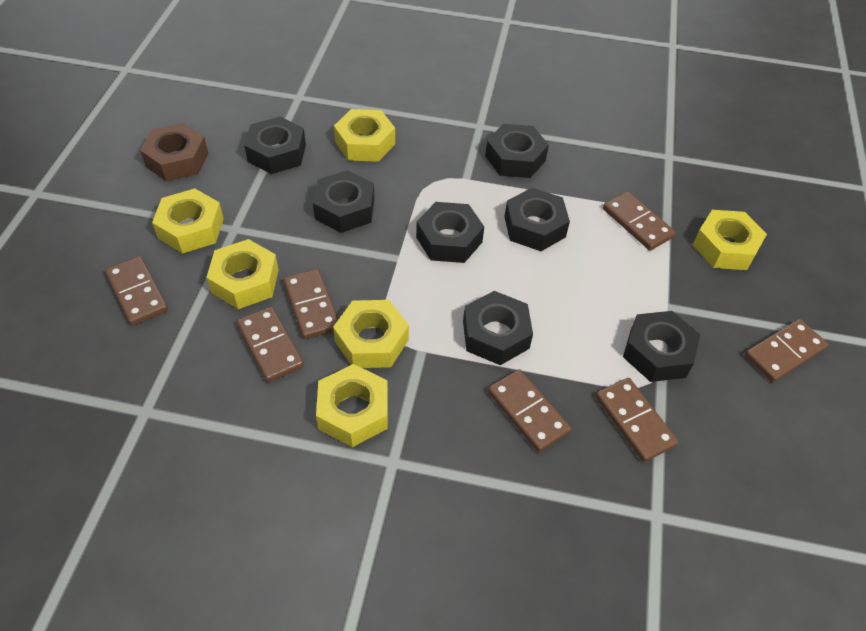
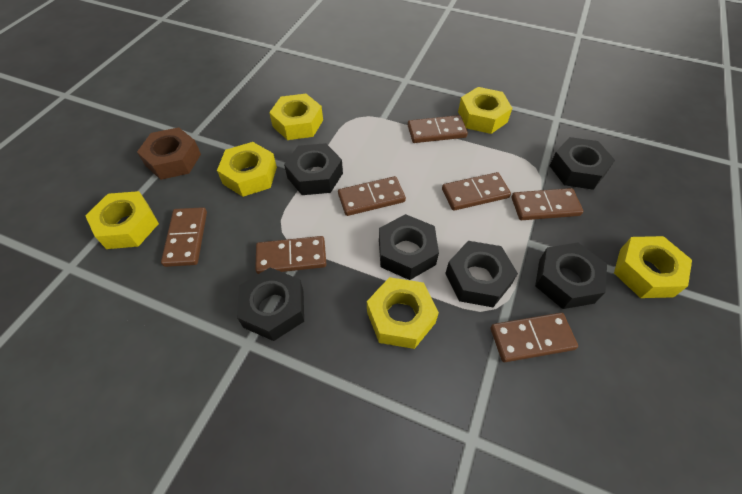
black nut: 7 -> 6

